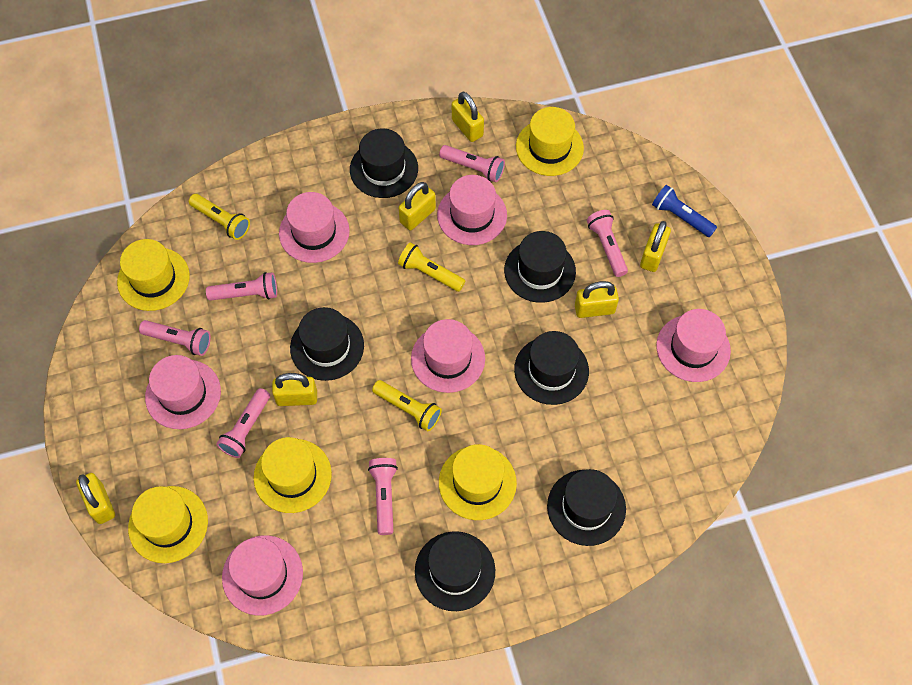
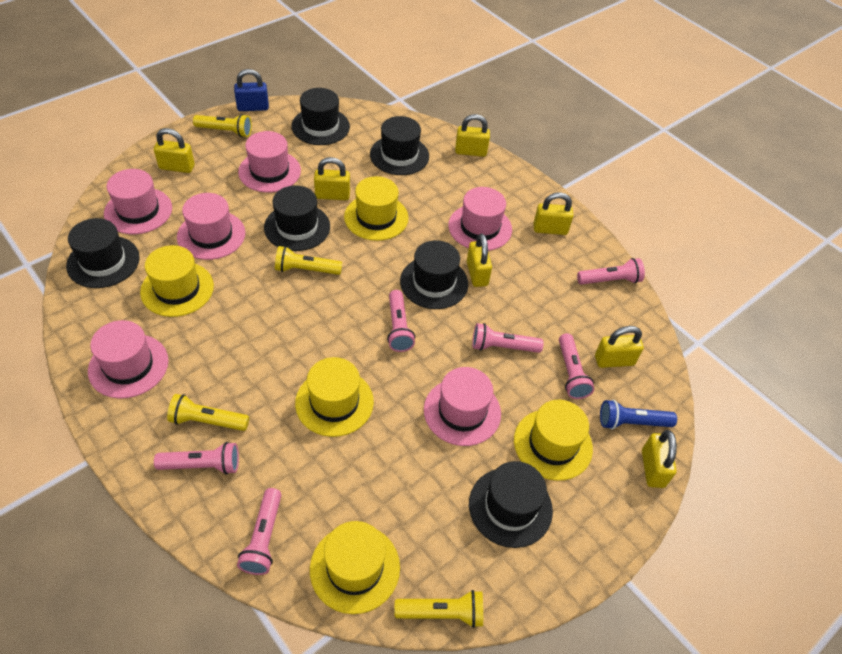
blue padlock: 0 -> 1
yellow flashlight: 3 -> 4
yellow padlock: 6 -> 7

